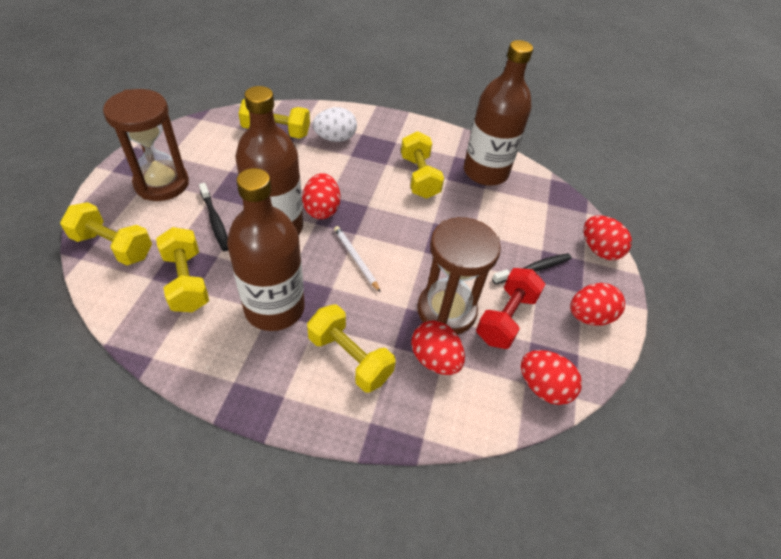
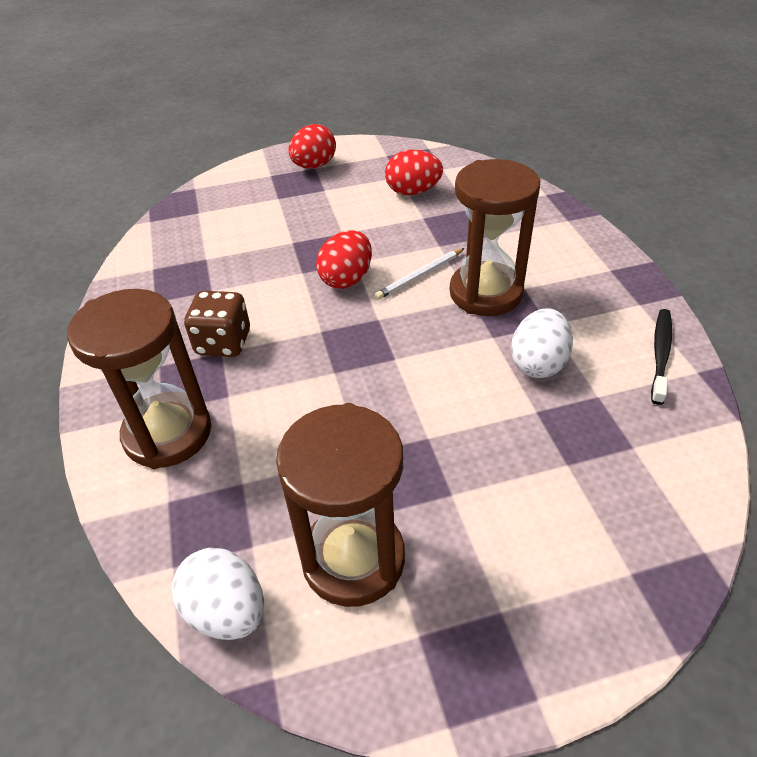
black toothbrush: 2 -> 1
brown bottle: 3 -> 0
brown dice: 0 -> 1
brown hourglass: 2 -> 3
red dumbbell: 1 -> 0
red egg: 5 -> 3
white egg: 1 -> 2
yellow dumbbell: 5 -> 0

